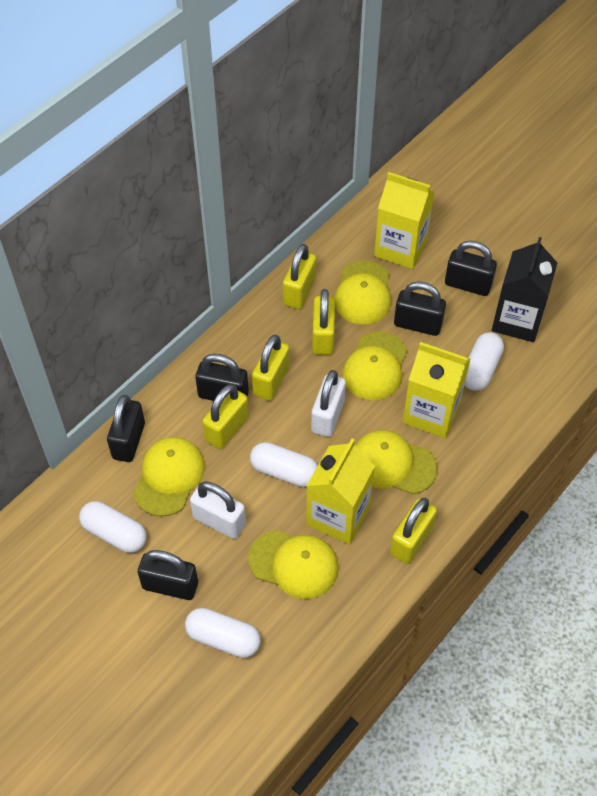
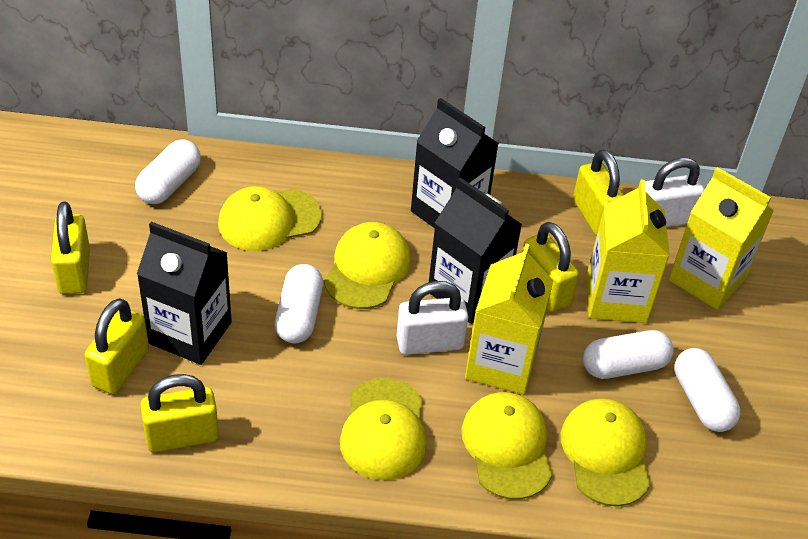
black carton: 1 -> 3
black padlock: 5 -> 0

